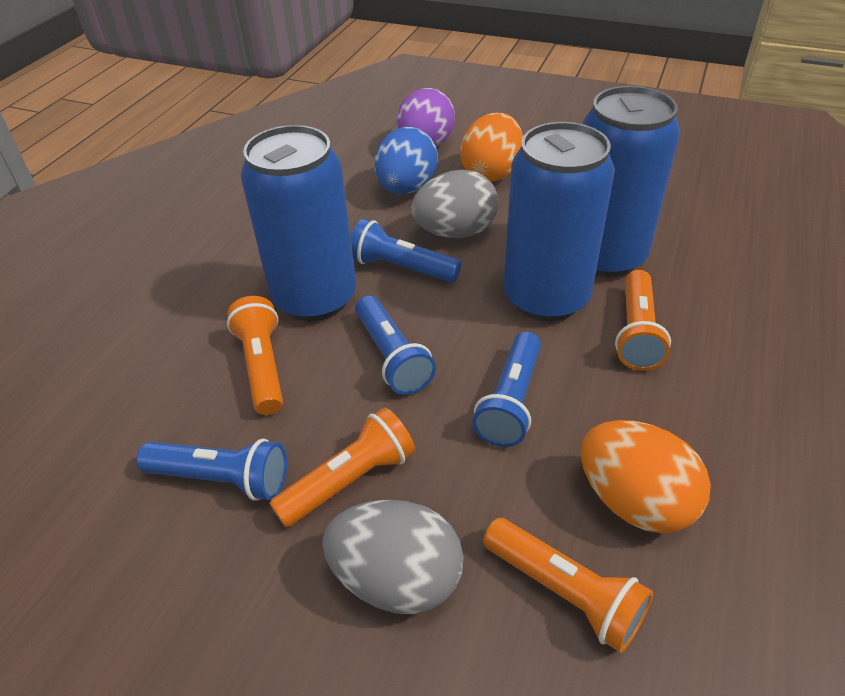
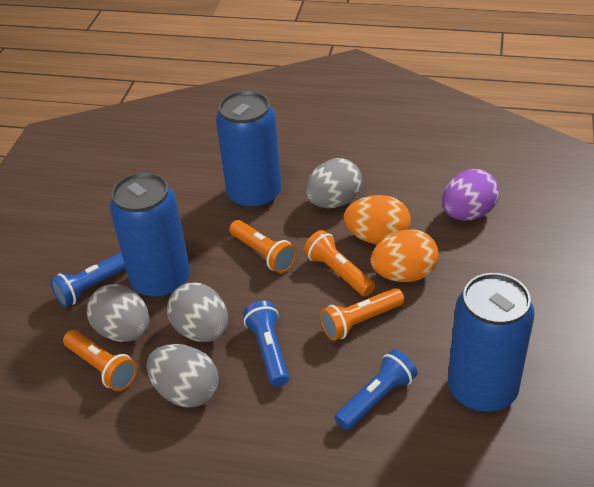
blue egg: 1 -> 0
blue flashlight: 4 -> 3
grey egg: 2 -> 4

